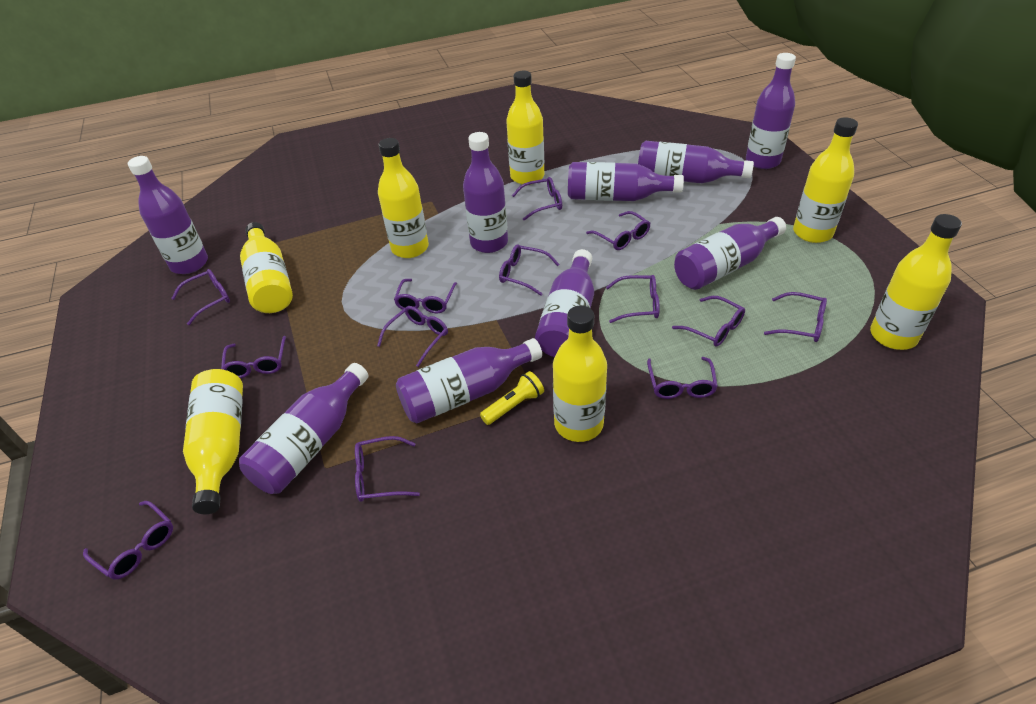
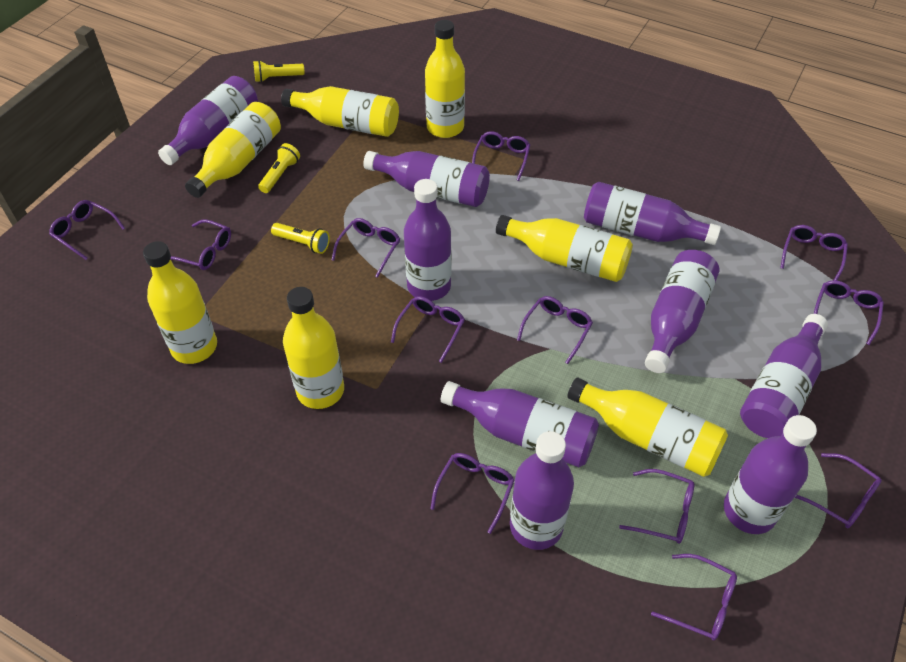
purple glasses: 13 -> 12
yellow flashlight: 1 -> 3

